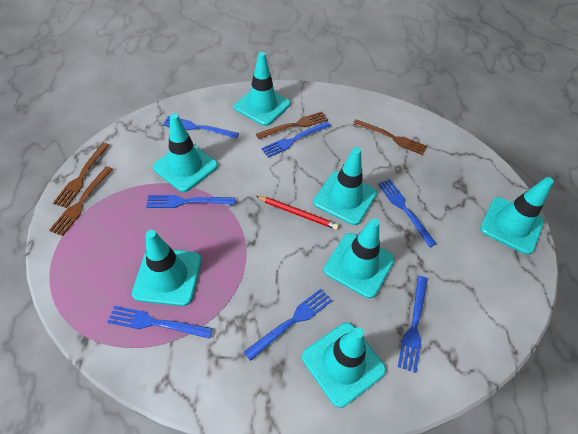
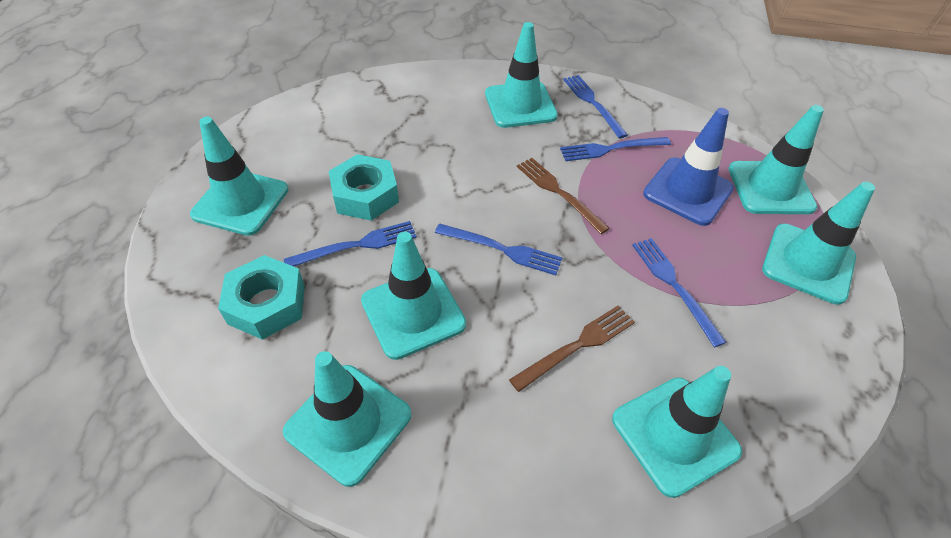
blue fork: 7 -> 5
blue traffic cone: 0 -> 1
brown fork: 4 -> 2
red pencil: 1 -> 0
turquoise nut: 0 -> 2

